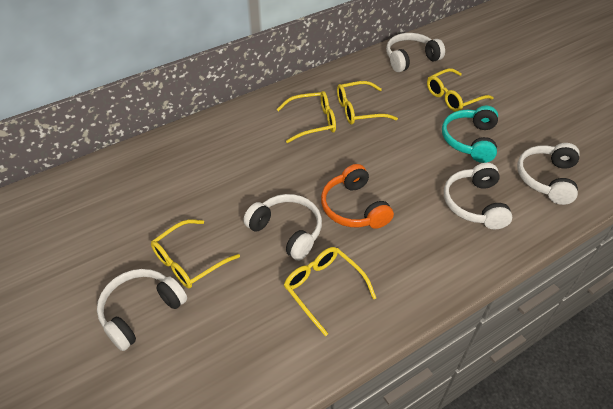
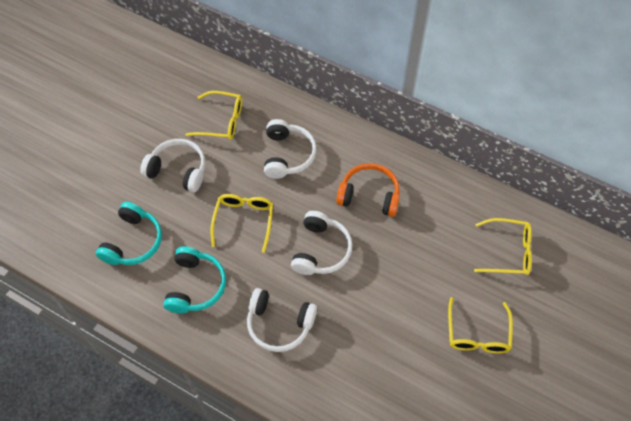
turquoise headphones: 1 -> 2
white headphones: 5 -> 4
yellow glasses: 5 -> 4

